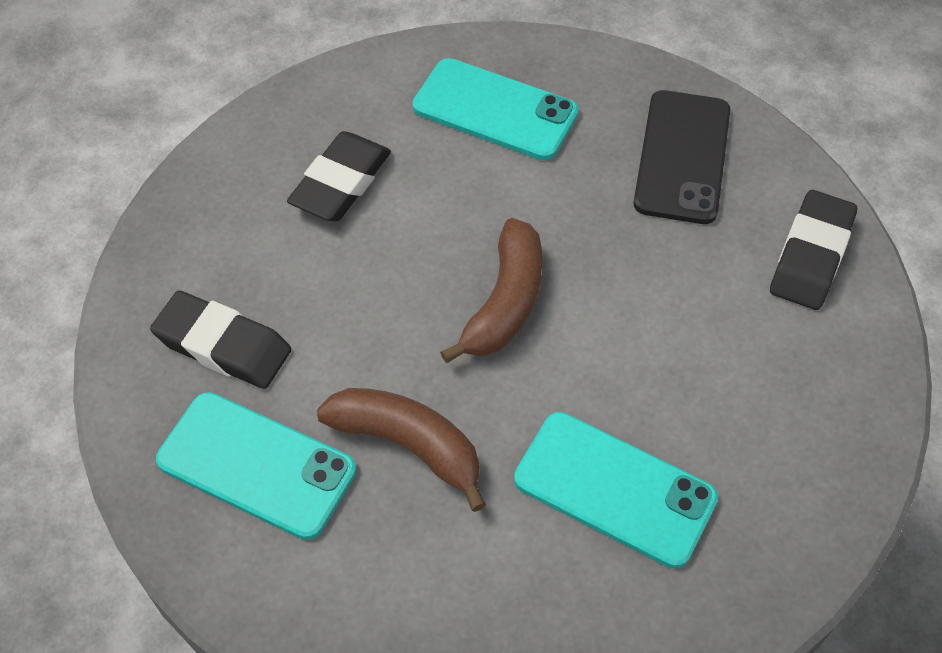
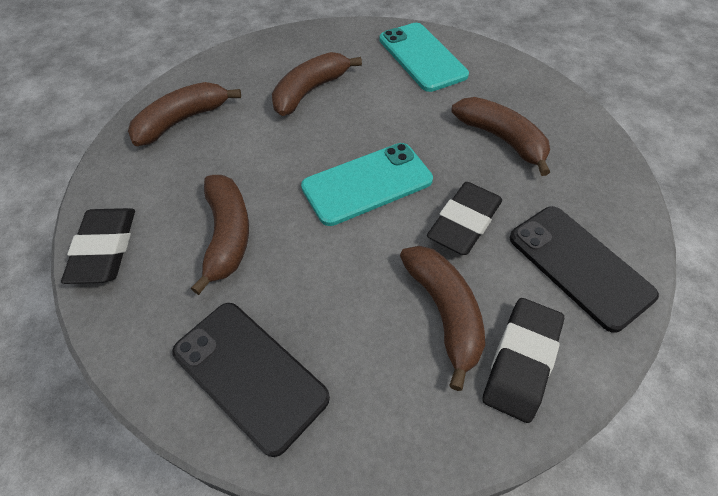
black phone: 1 -> 2
brown banana: 2 -> 5
turquoise phone: 3 -> 2

